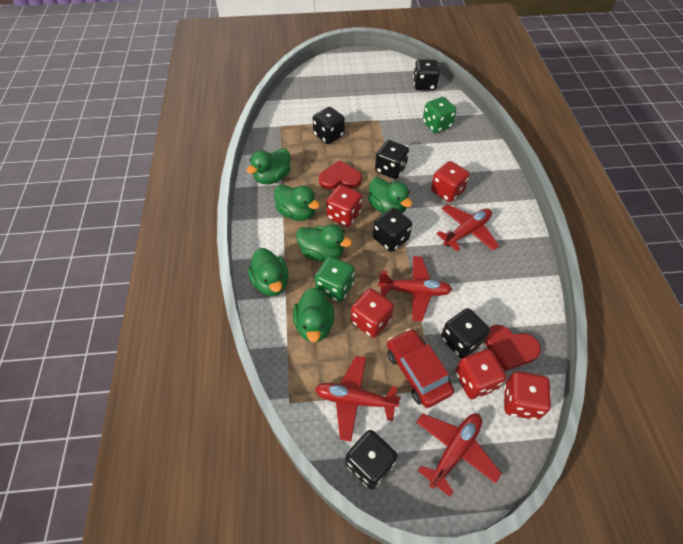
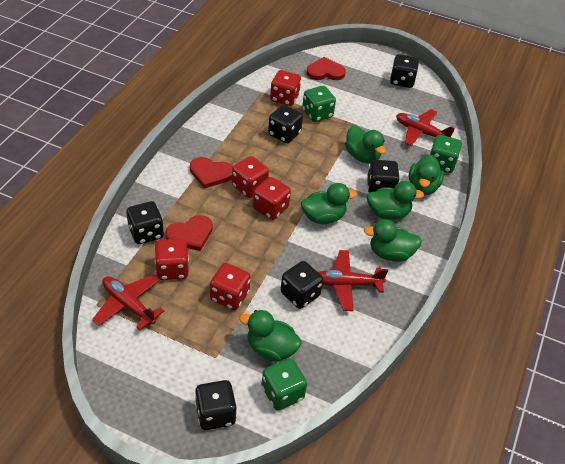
green dice: 2 -> 3
red car: 1 -> 0
red heart: 2 -> 3
red plane: 4 -> 3

